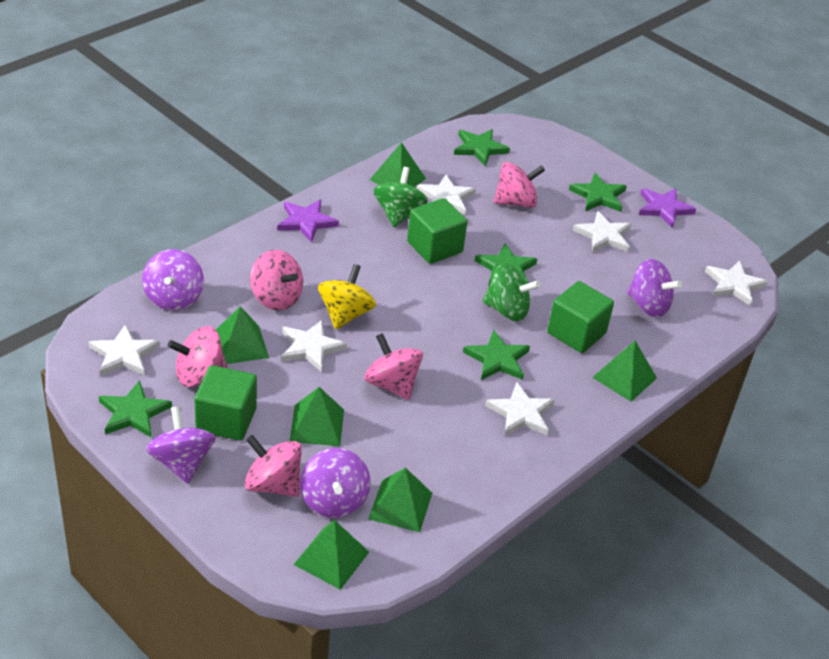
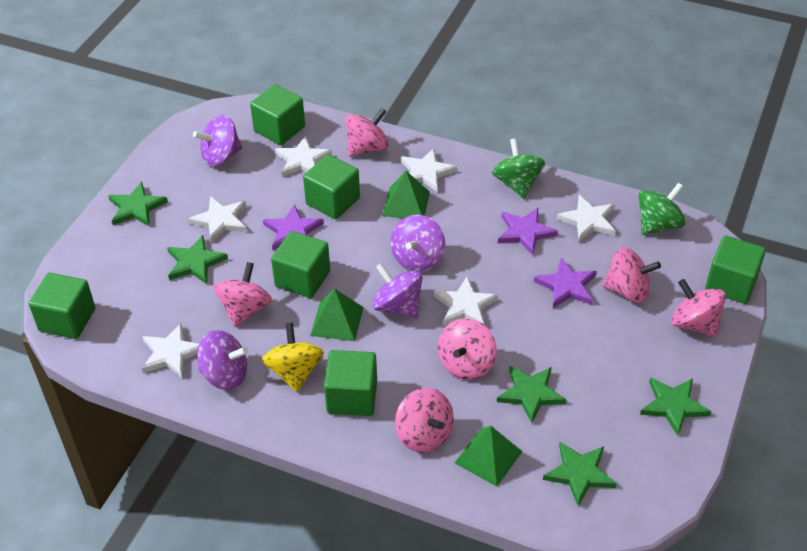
green cube: 3 -> 6
green pyramid: 6 -> 3
pink spinning top: 5 -> 6
purple star: 2 -> 3

